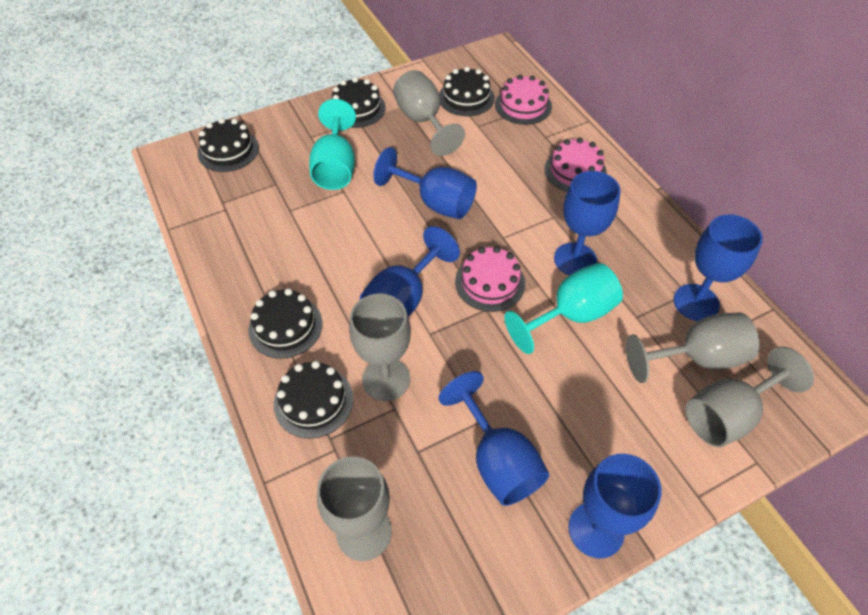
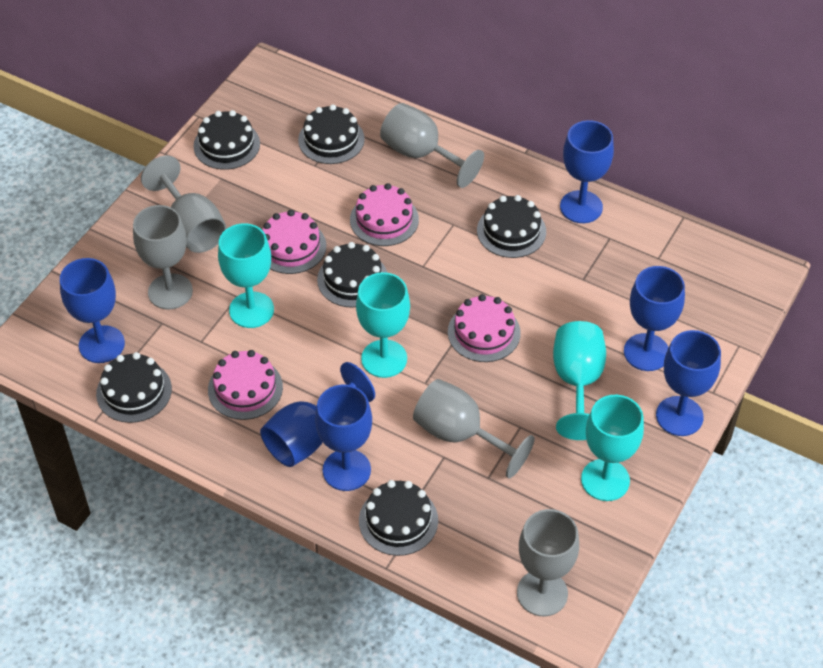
black cake: 5 -> 6
pink cake: 3 -> 4
turquoise goblet: 2 -> 4

